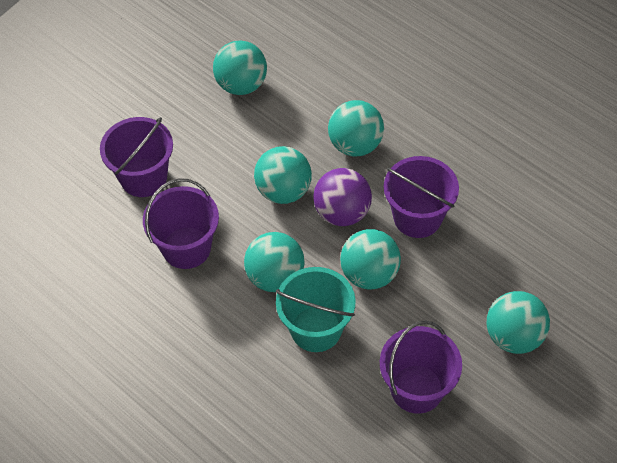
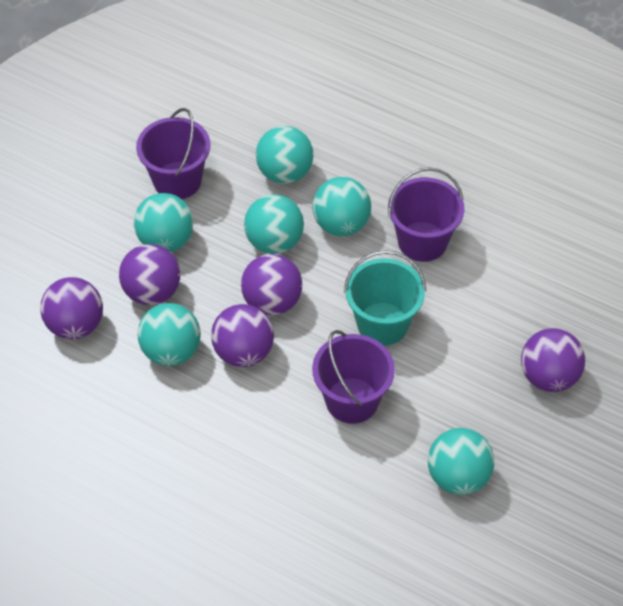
purple ball: 1 -> 5
purple bucket: 4 -> 3

